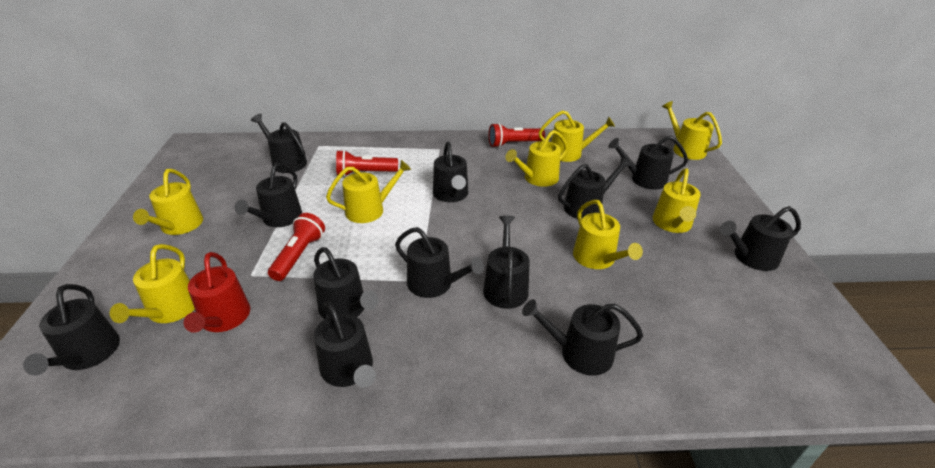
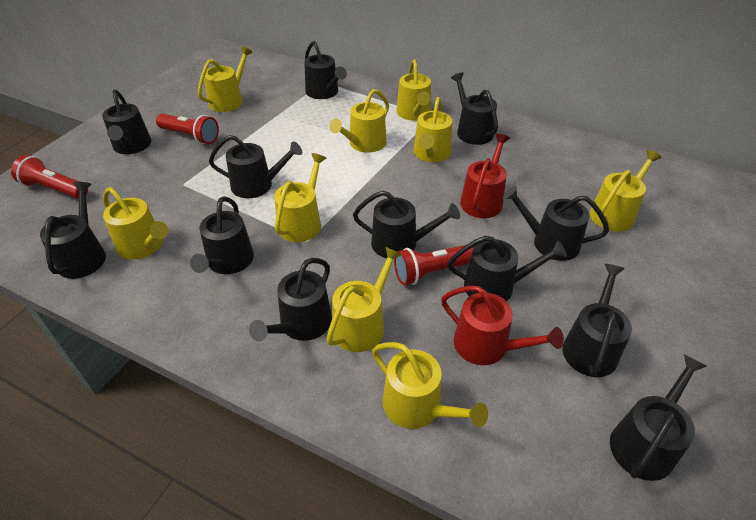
red watering can: 1 -> 2
yellow watering can: 8 -> 9

